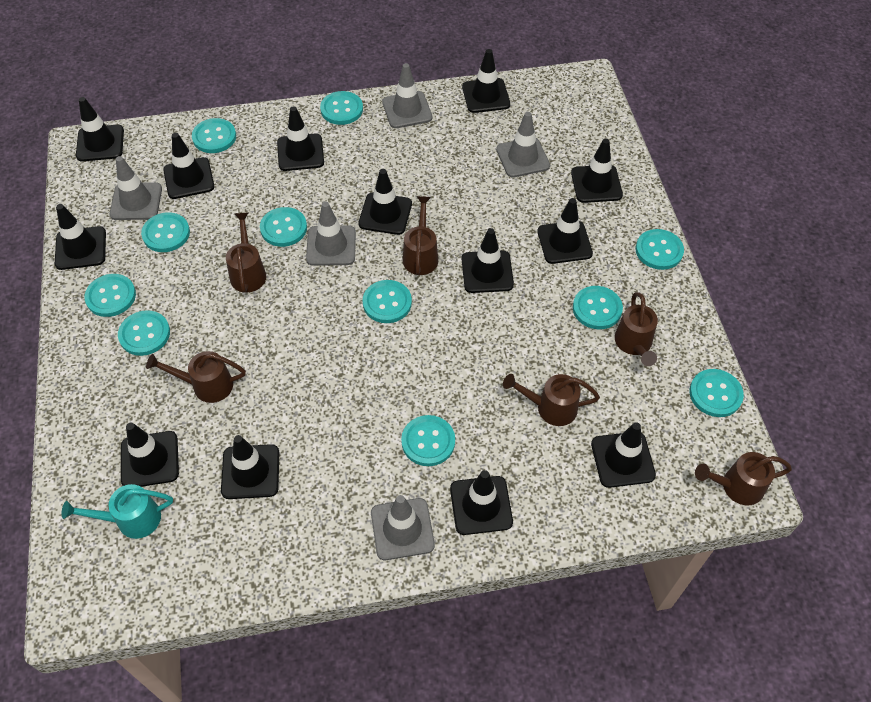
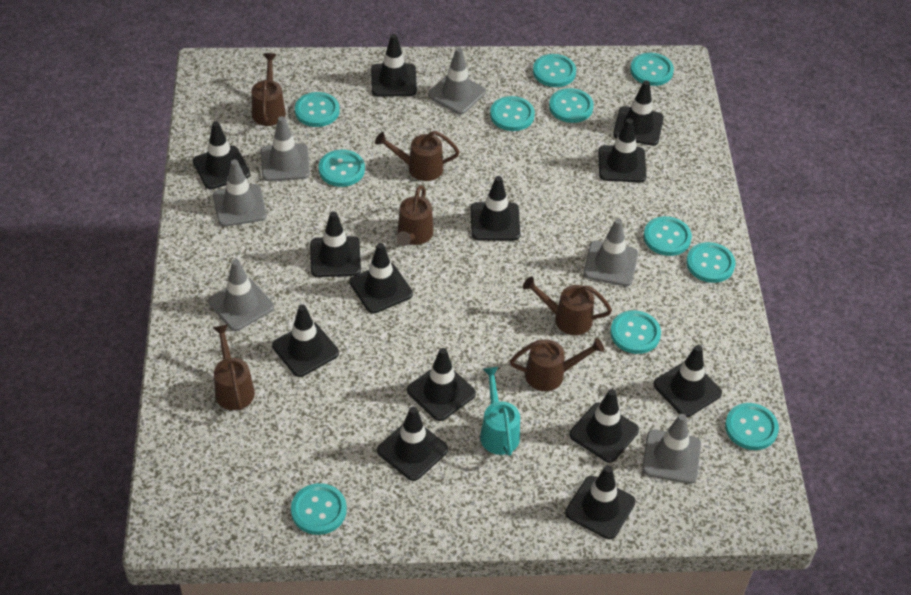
grey traffic cone: 5 -> 6

